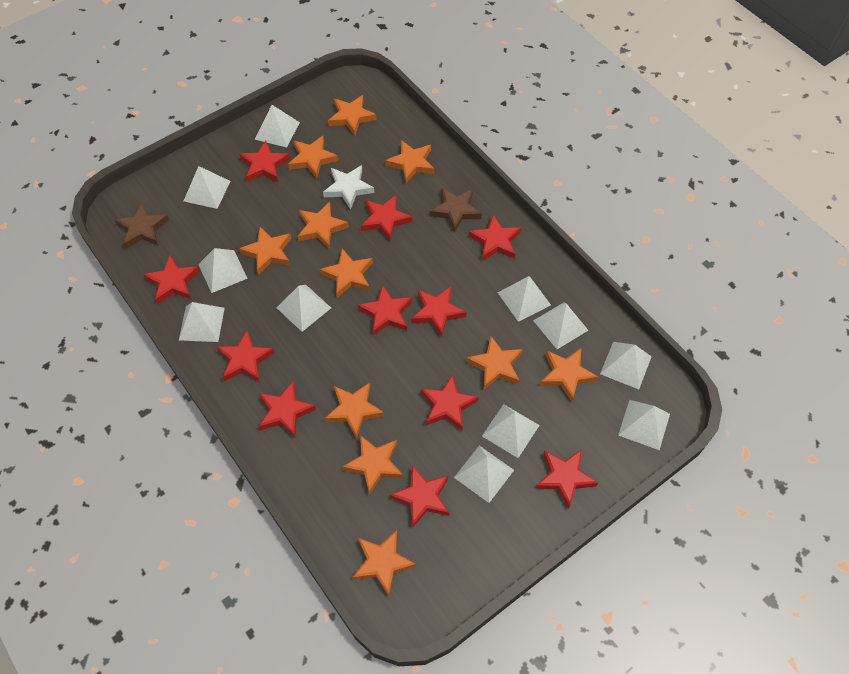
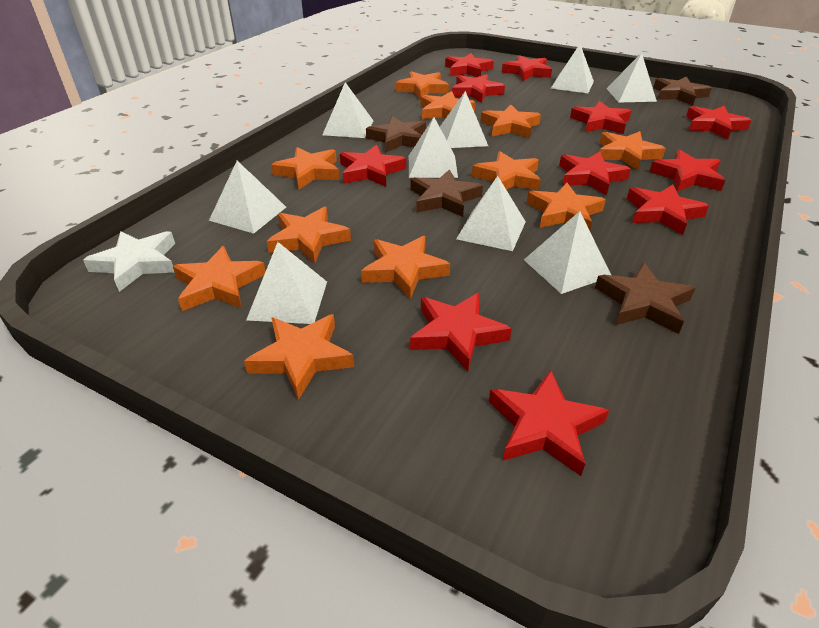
brown star: 2 -> 4
white pyramid: 11 -> 9

